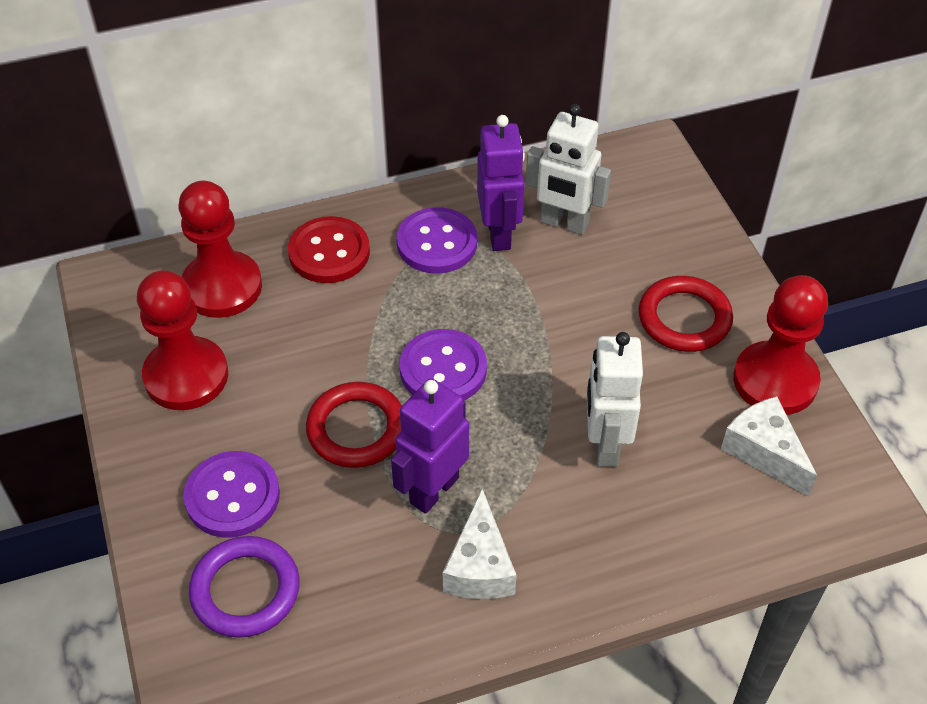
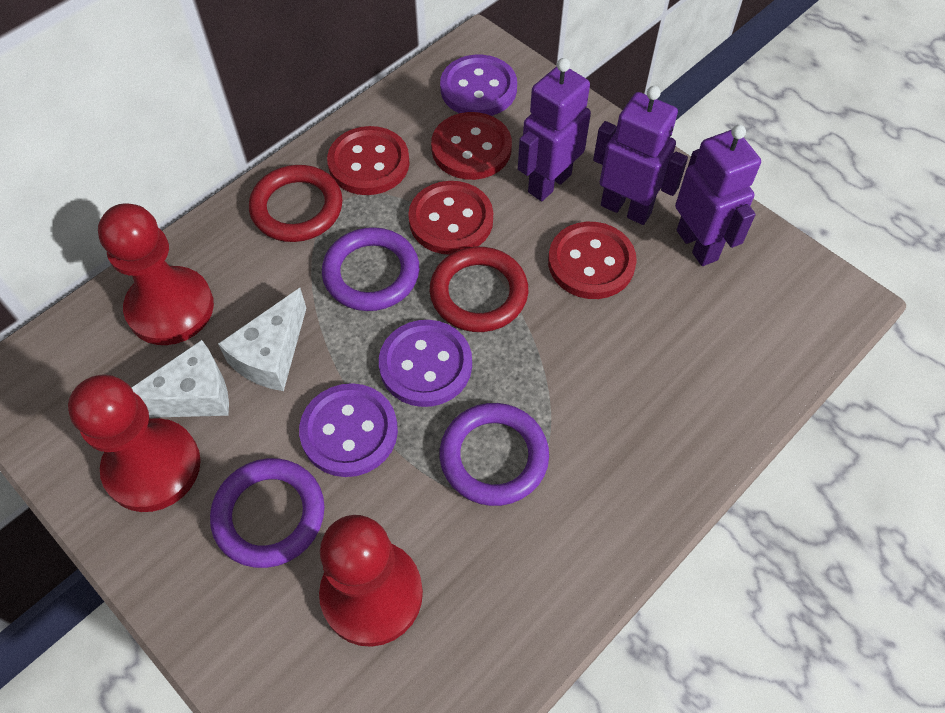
purple ring: 1 -> 3
purple robot: 2 -> 3
red button: 1 -> 4
white robot: 2 -> 0

